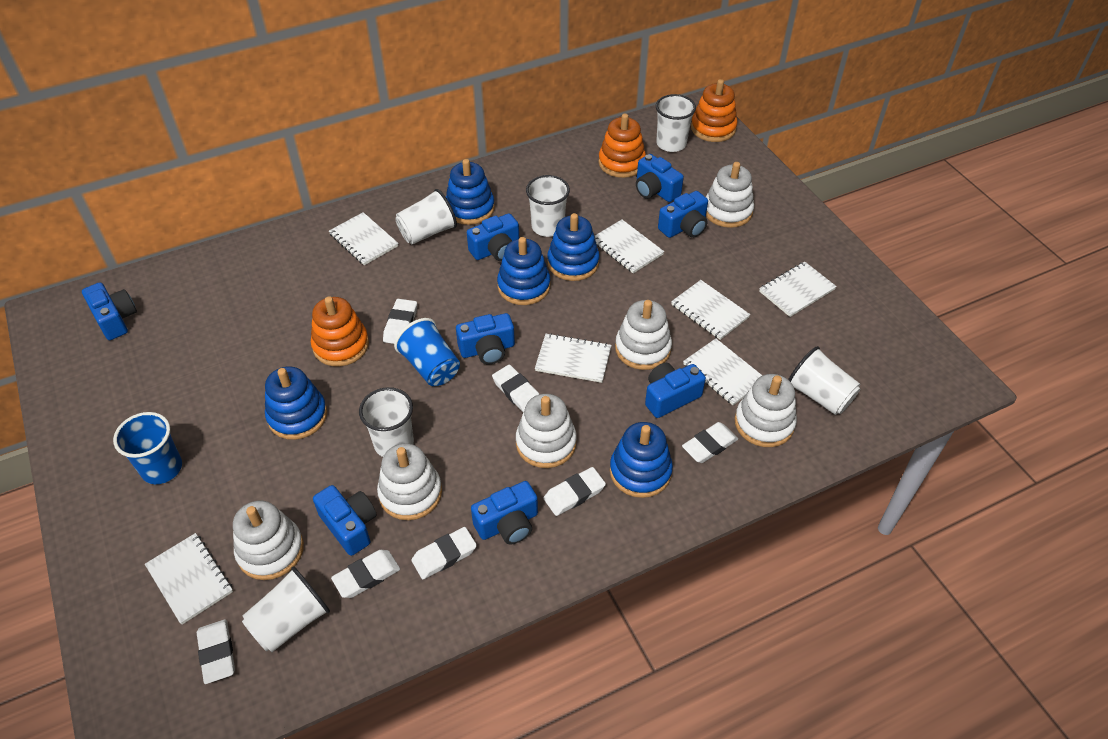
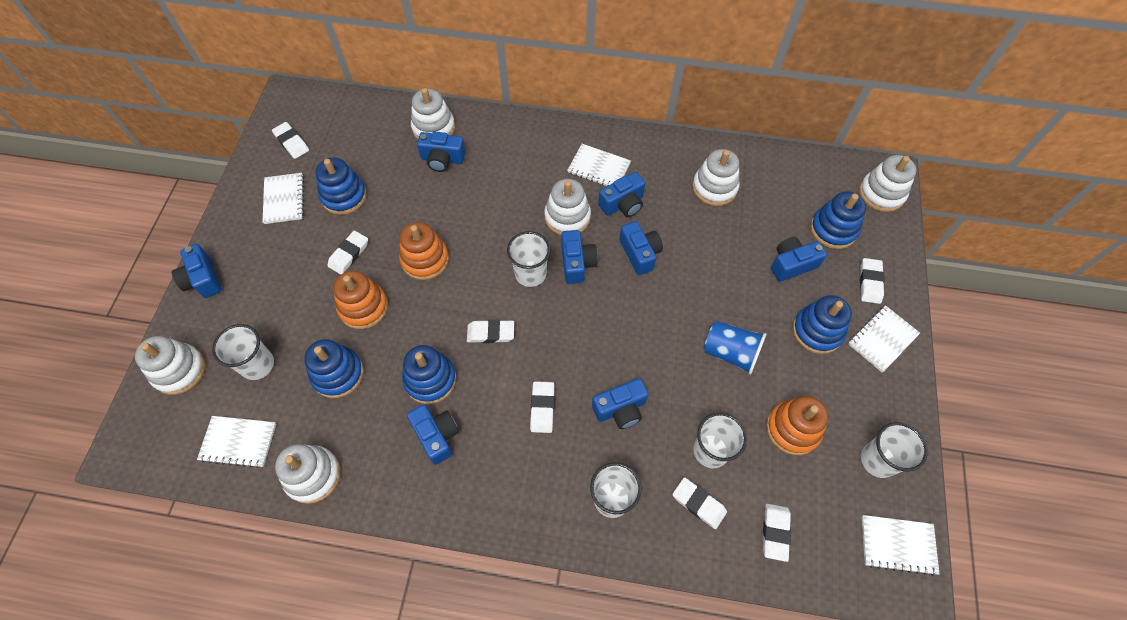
blue cup: 2 -> 1
white cup: 6 -> 5
white notebook: 7 -> 5

